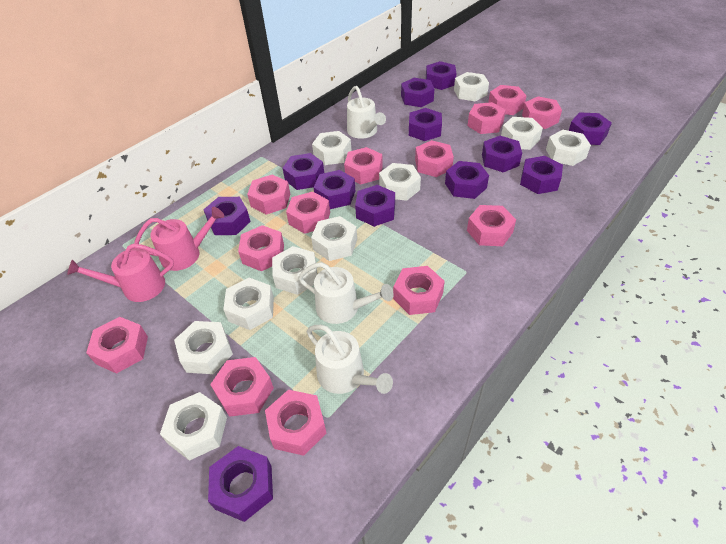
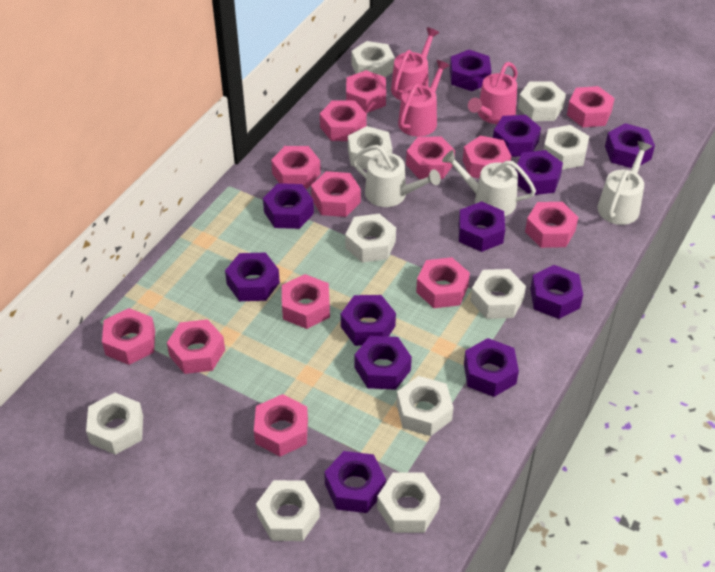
pink watering can: 2 -> 3

